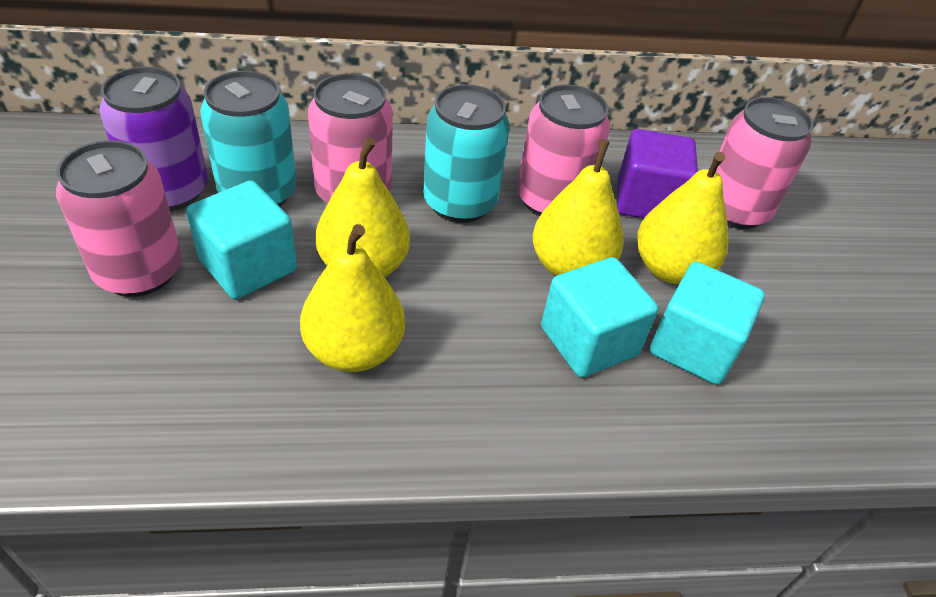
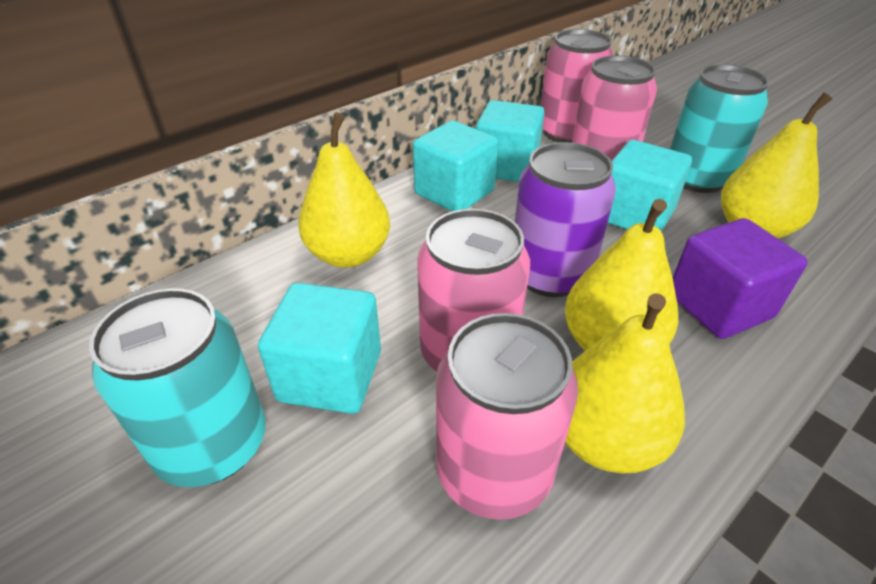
turquoise cube: 3 -> 4

